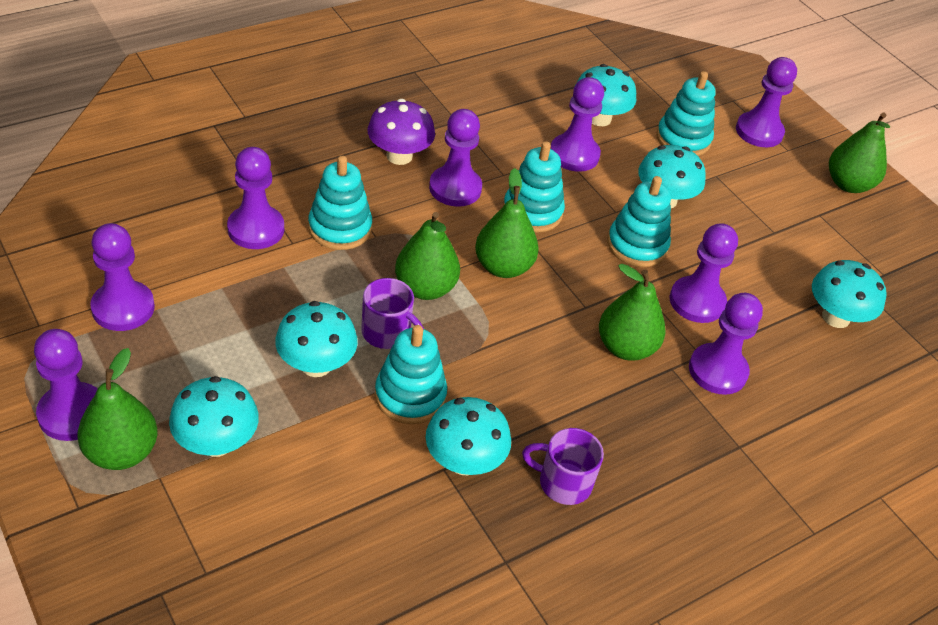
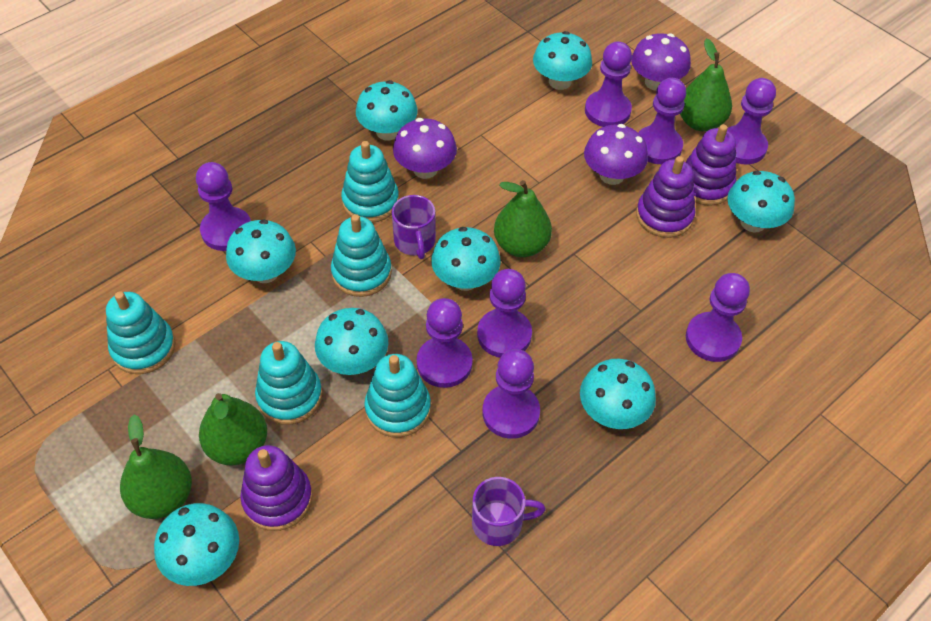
green pear: 5 -> 4
purple mushroom: 1 -> 3
purple stacking toy: 0 -> 3
turquoise mushroom: 6 -> 8

